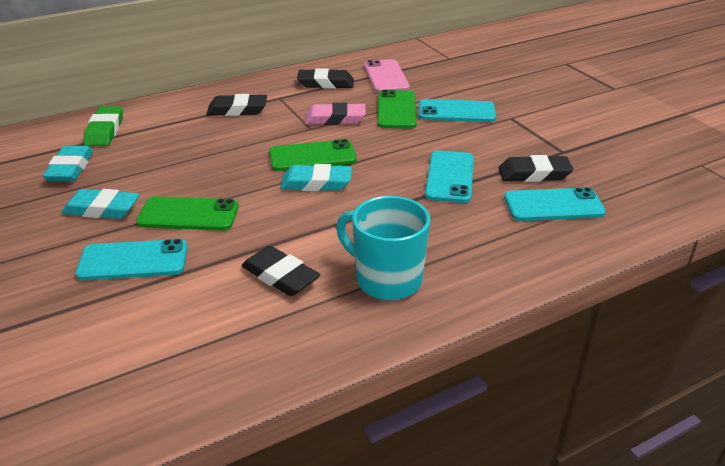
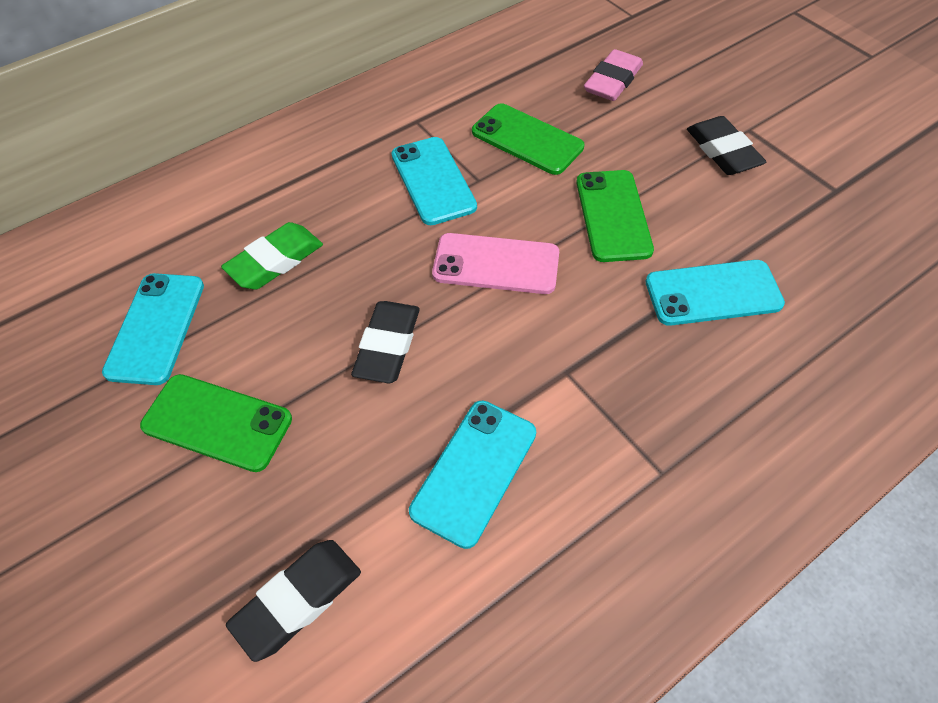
black eraser: 4 -> 3
turquoise eraser: 3 -> 0
turquoise mug: 1 -> 0

